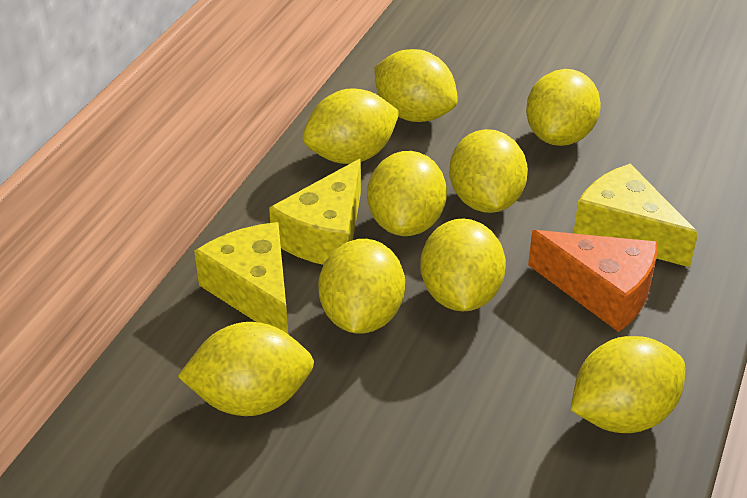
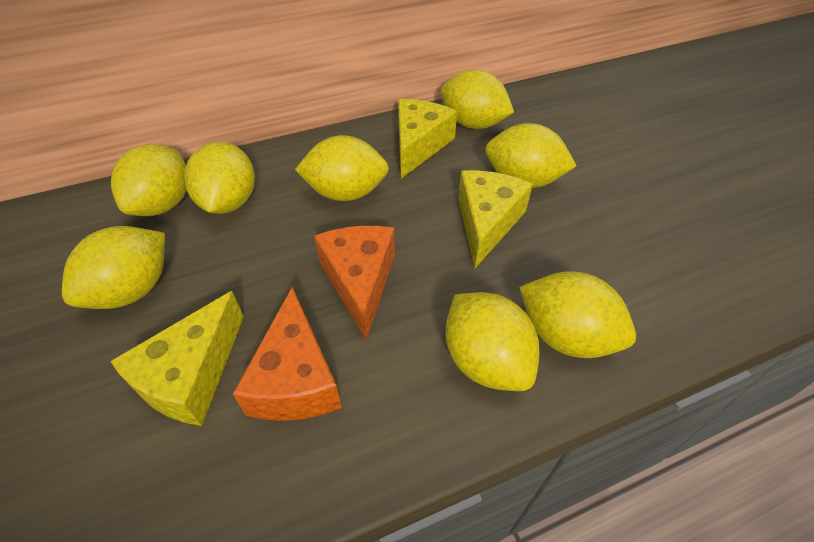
orange cheese: 1 -> 2
yellow lemon: 9 -> 8

